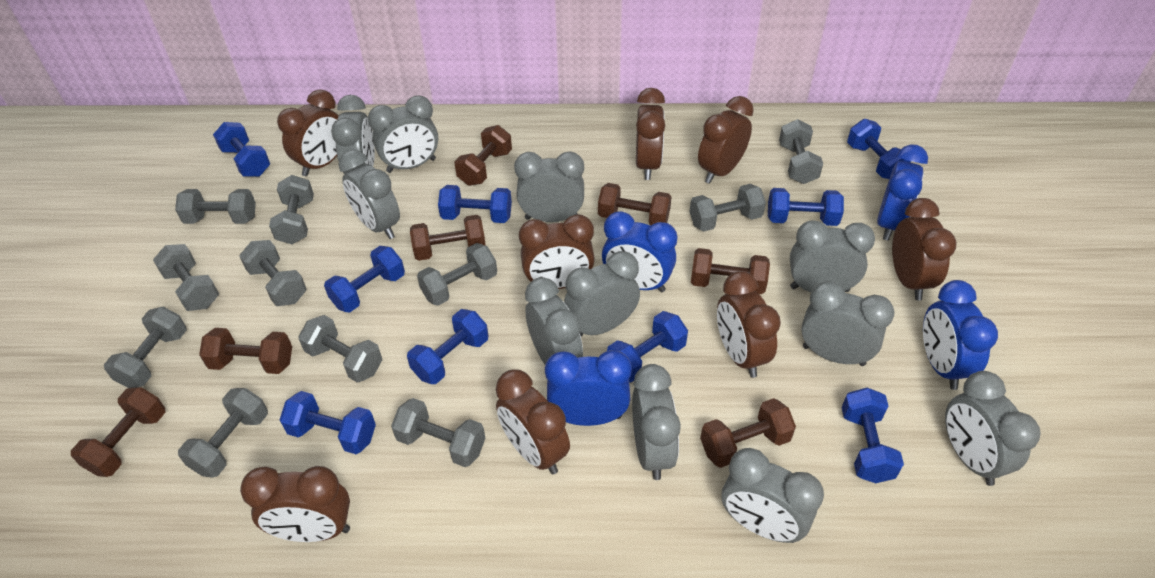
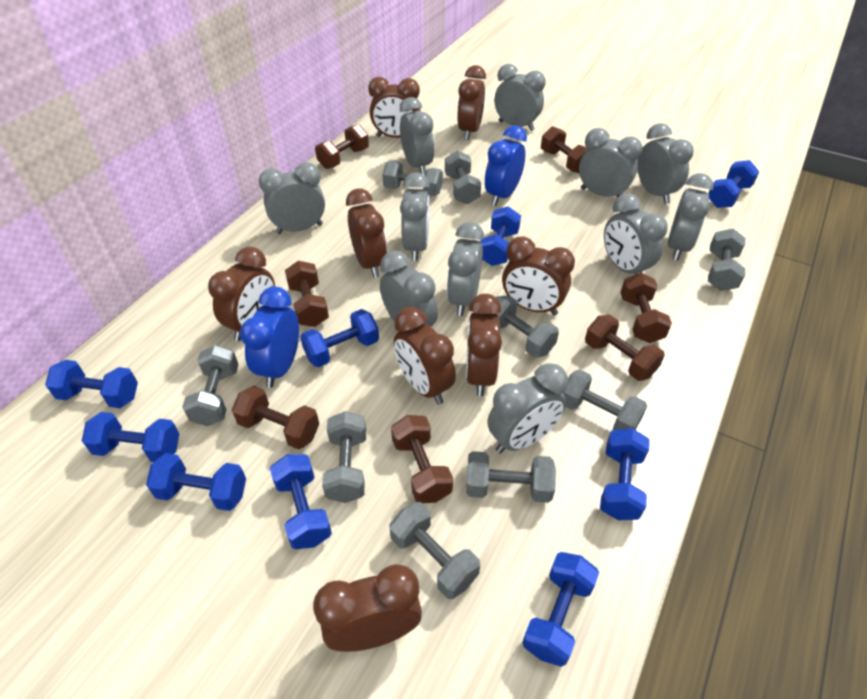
blue clock: 4 -> 2
grey dumbbell: 11 -> 9

